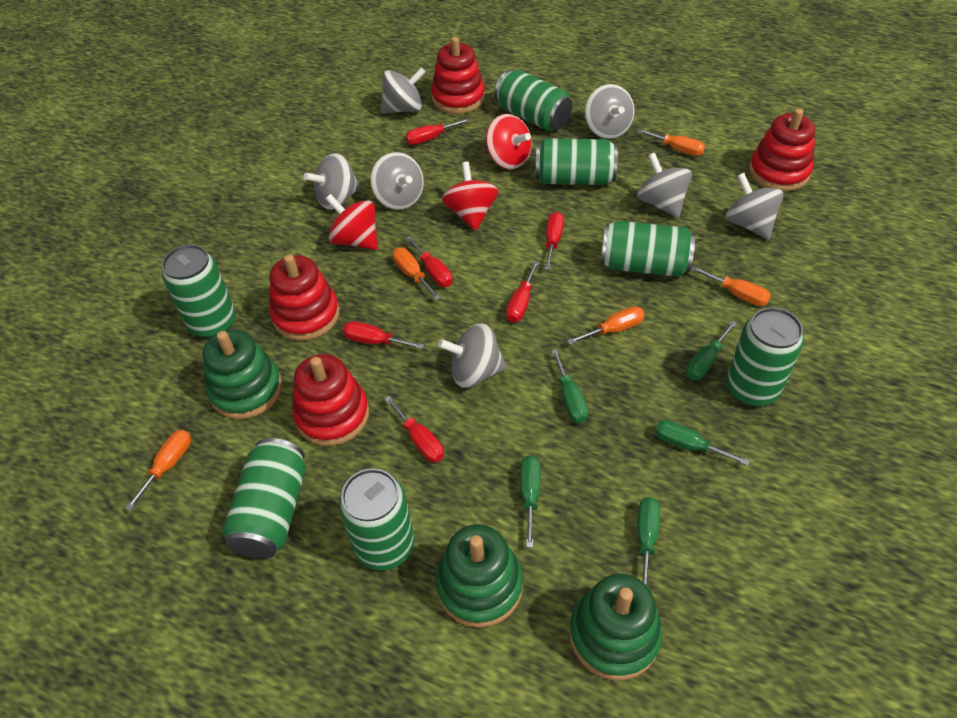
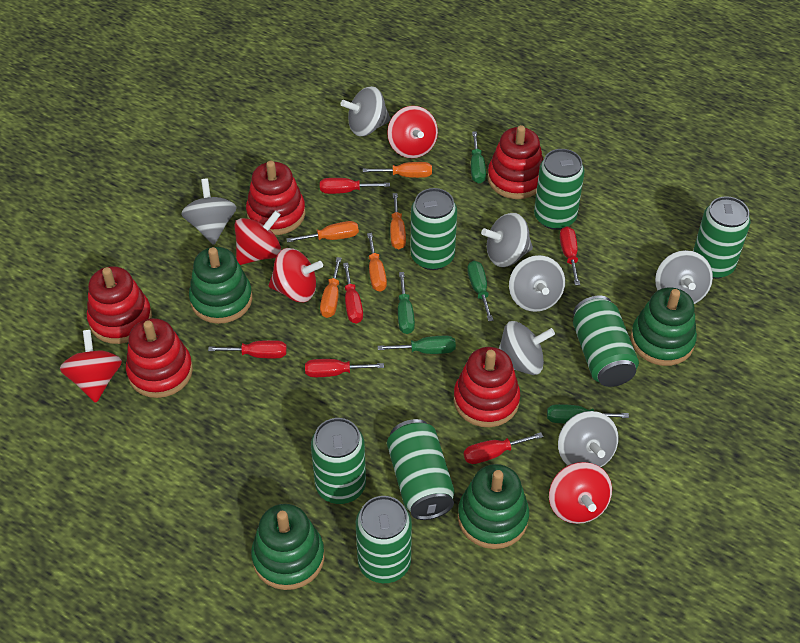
green stacking toy: 3 -> 4
red spinning top: 3 -> 5
red stacking toy: 4 -> 5

